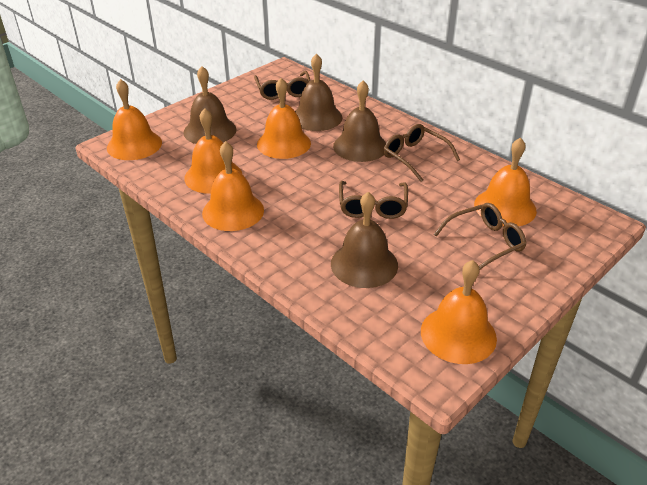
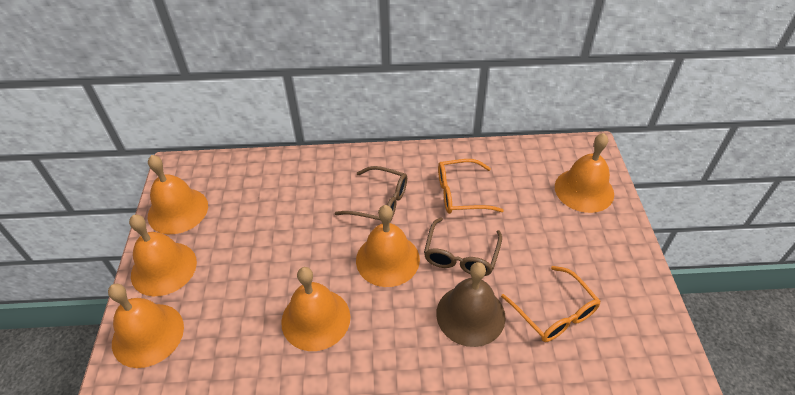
brown bell: 4 -> 1
brown glasses: 4 -> 2
orange glasses: 0 -> 2

